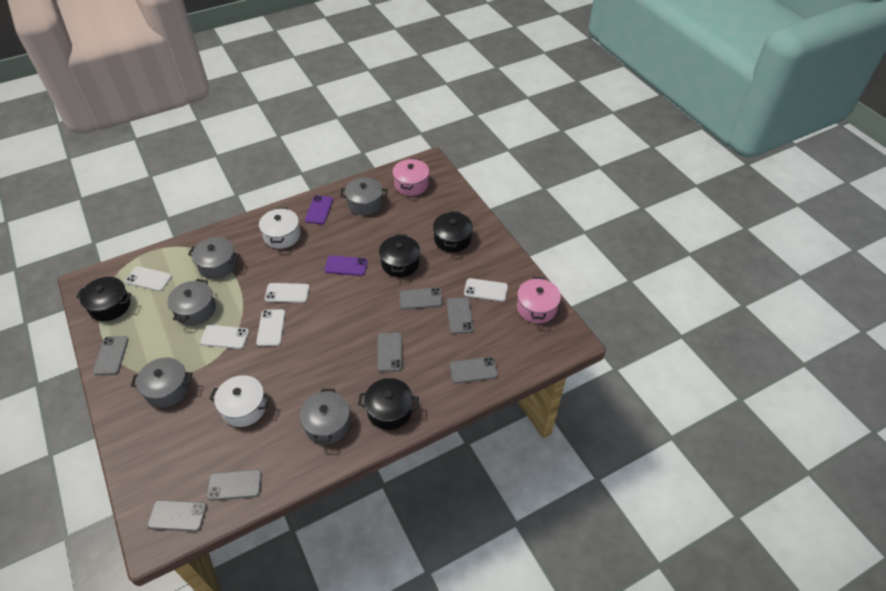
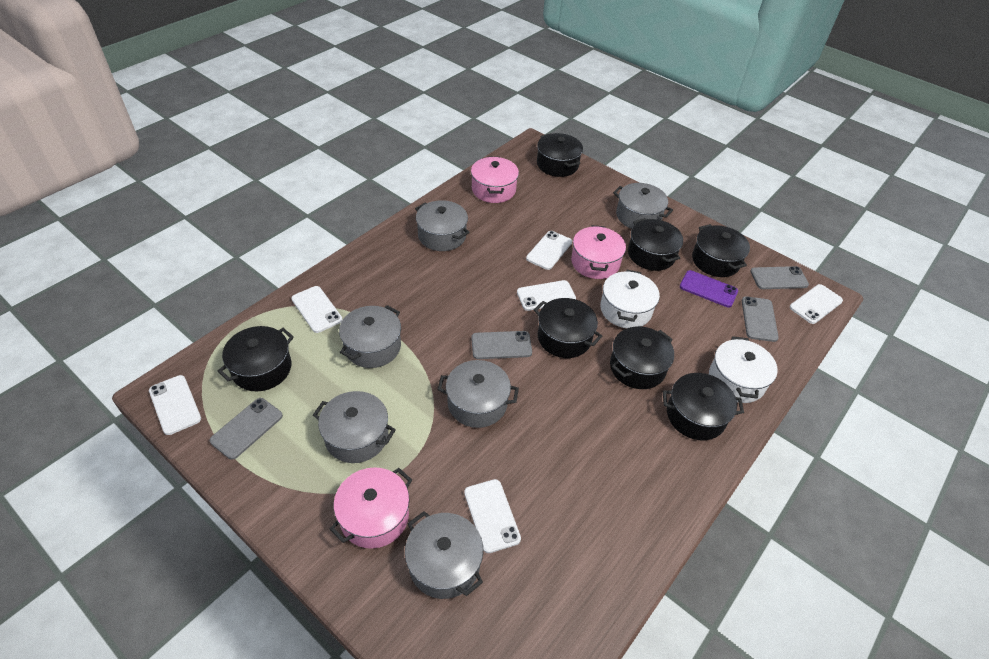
black pot: 4 -> 7
grey phone: 7 -> 4
grey pot: 5 -> 6
pink pot: 2 -> 3
purple phone: 2 -> 1
white phone: 5 -> 6

